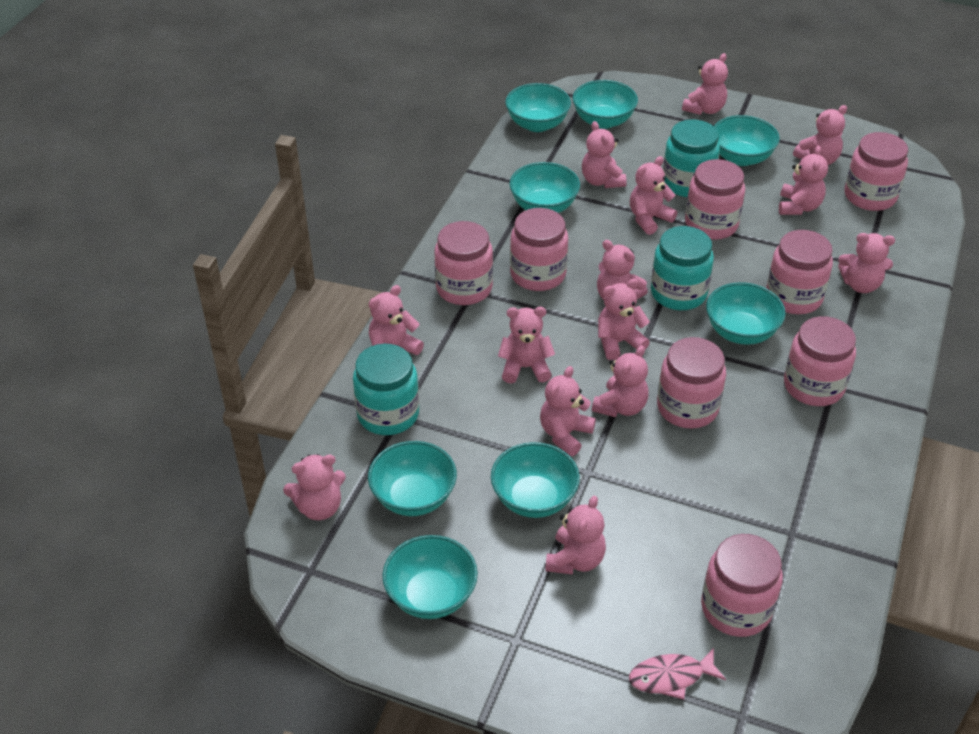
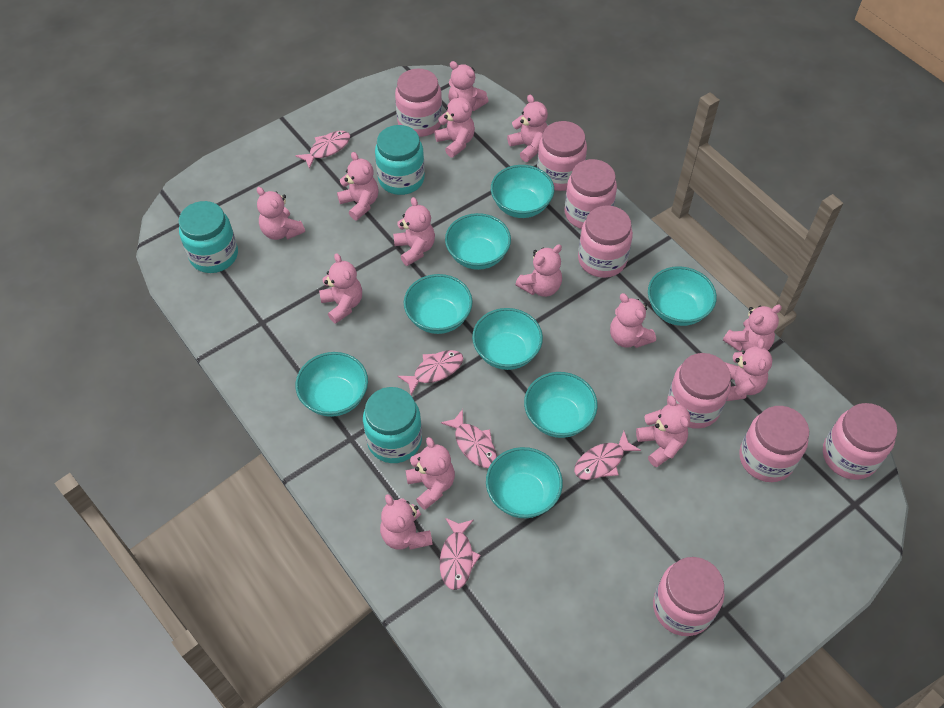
pink fish: 1 -> 5

